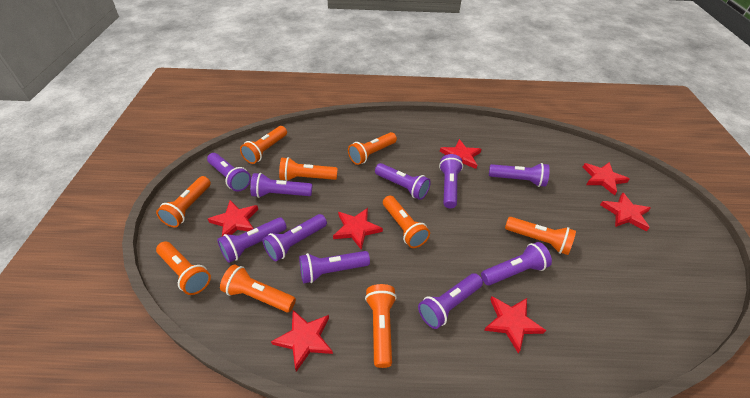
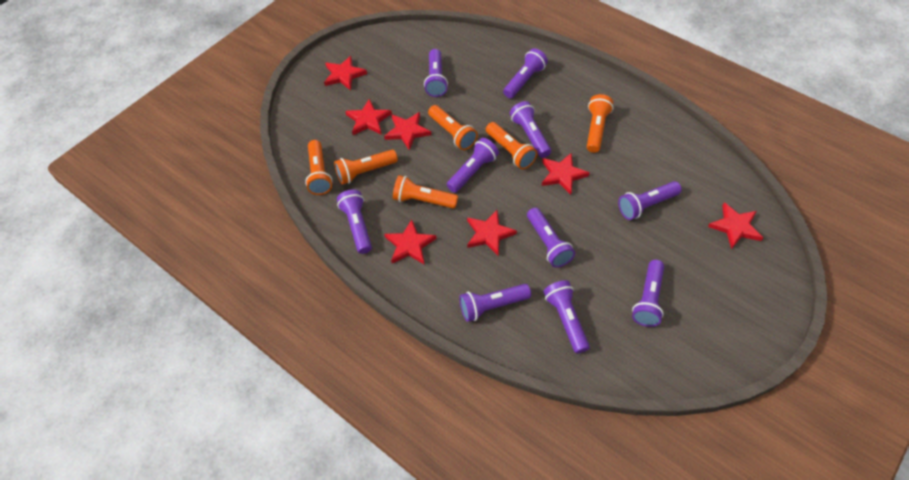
orange flashlight: 9 -> 6

